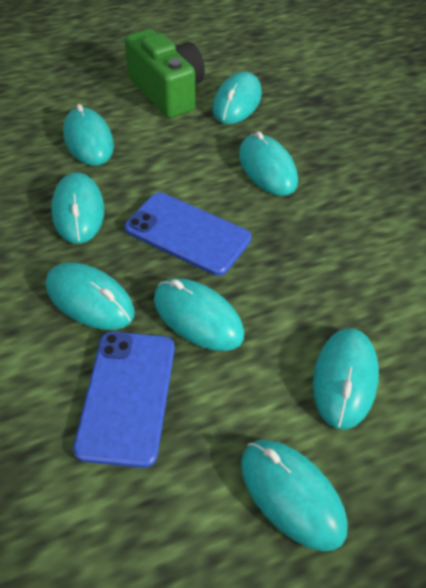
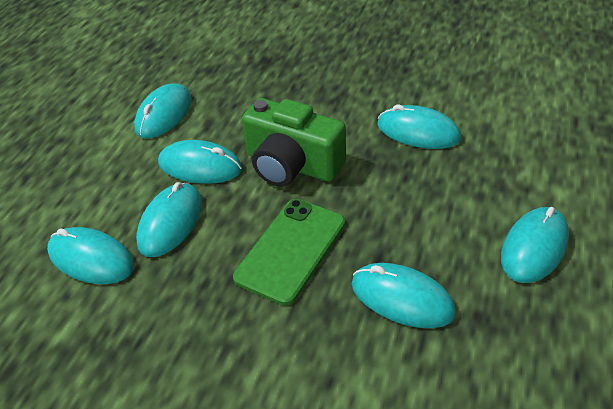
blue phone: 2 -> 0
green phone: 0 -> 1
turquoise mouse: 8 -> 7

